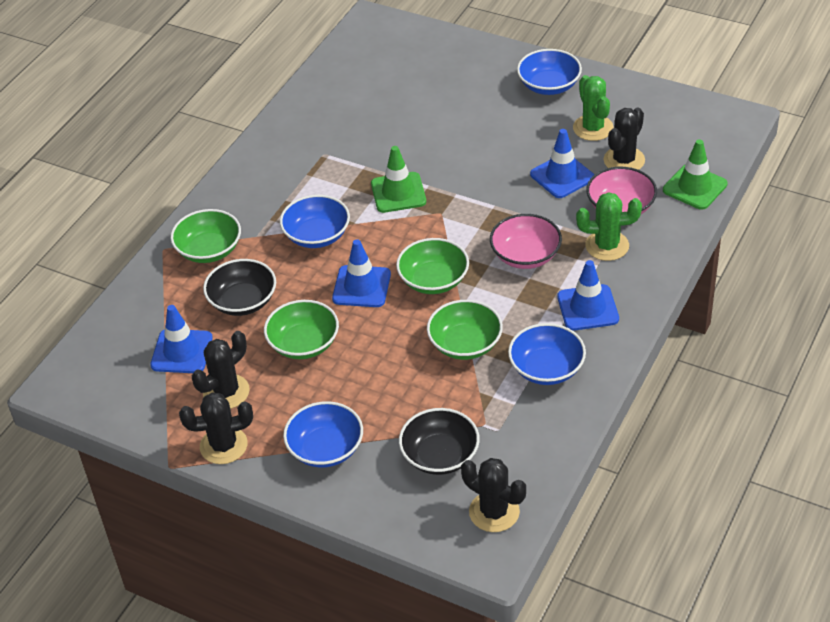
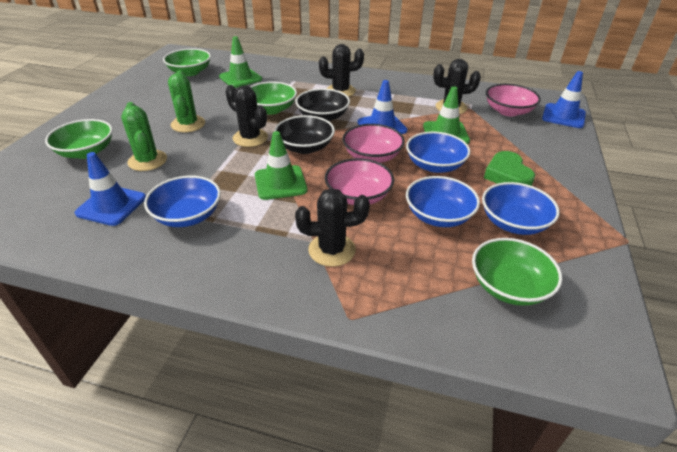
blue traffic cone: 4 -> 3
green heart: 0 -> 1
green traffic cone: 2 -> 3
pink bowl: 2 -> 3

